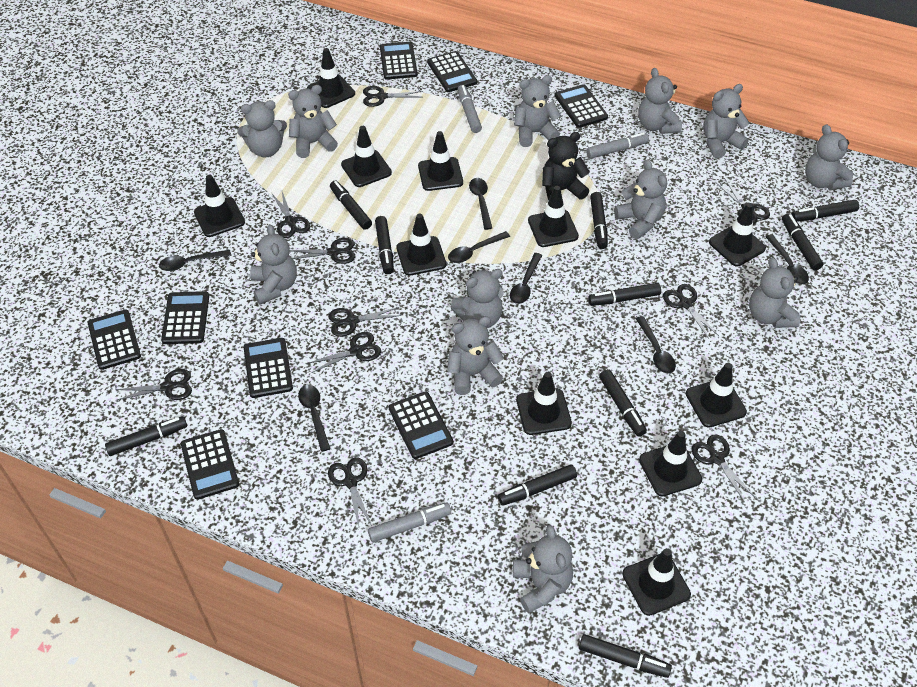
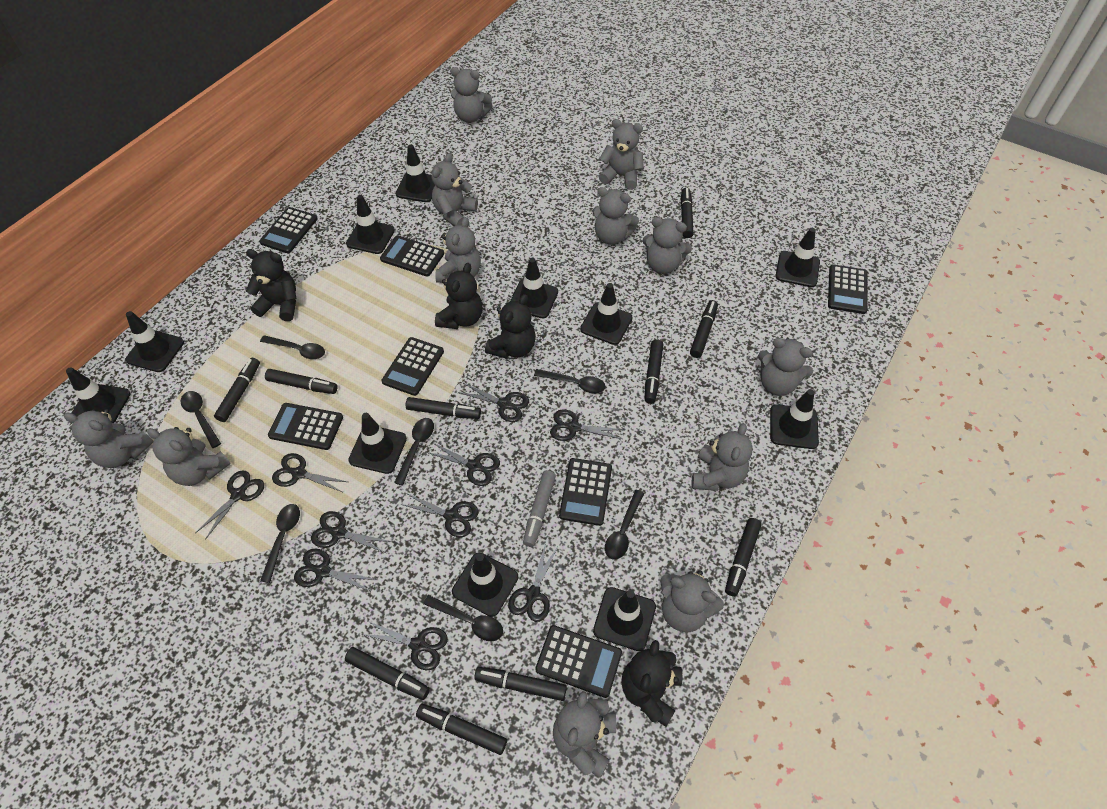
black calculator: 8 -> 7
black teddy bear: 1 -> 4
grey marker: 3 -> 1

